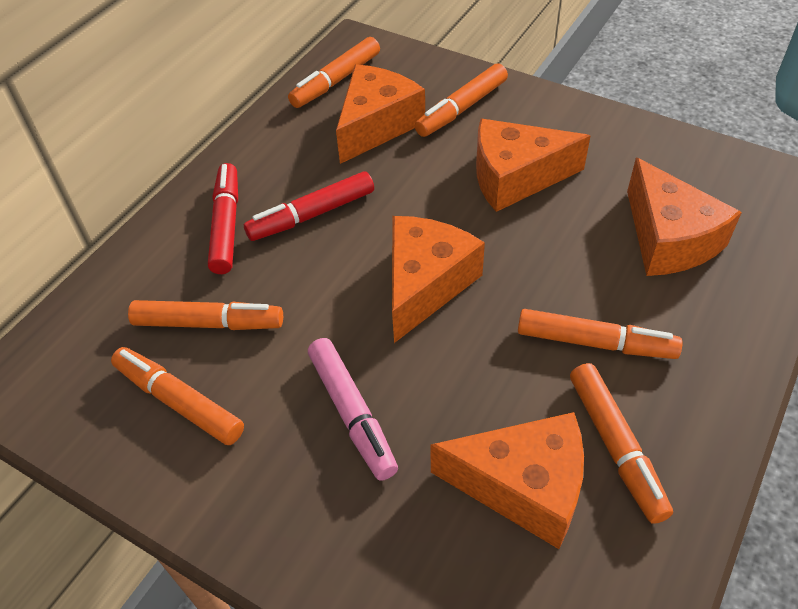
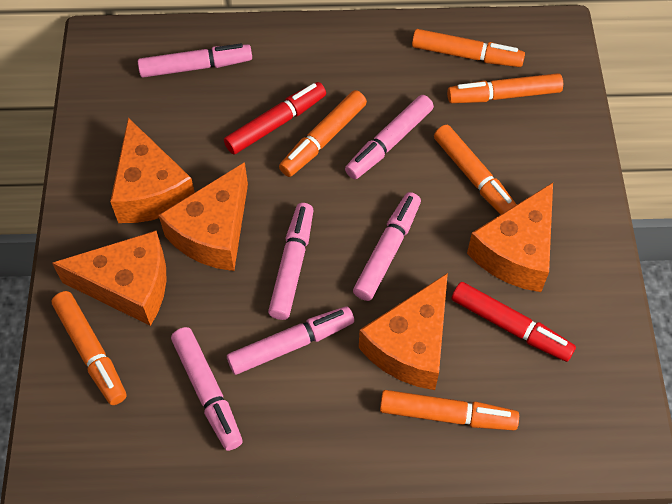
pink marker: 1 -> 6

